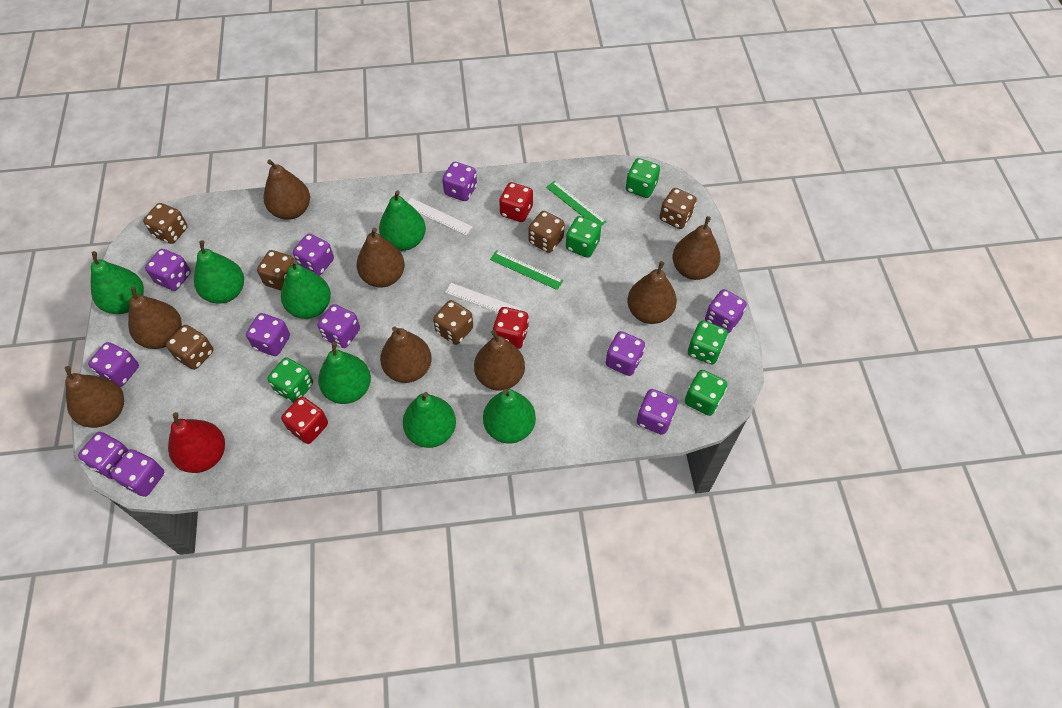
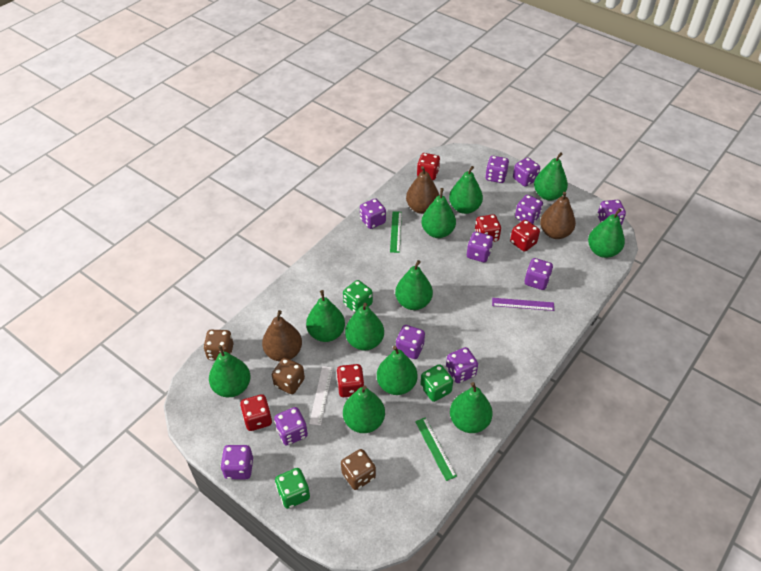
brown dice: 6 -> 3
brown pear: 8 -> 3
green dice: 5 -> 3
green pear: 7 -> 11
purple ruler: 0 -> 1
red dice: 3 -> 5
red pear: 1 -> 0
white ruler: 2 -> 1

